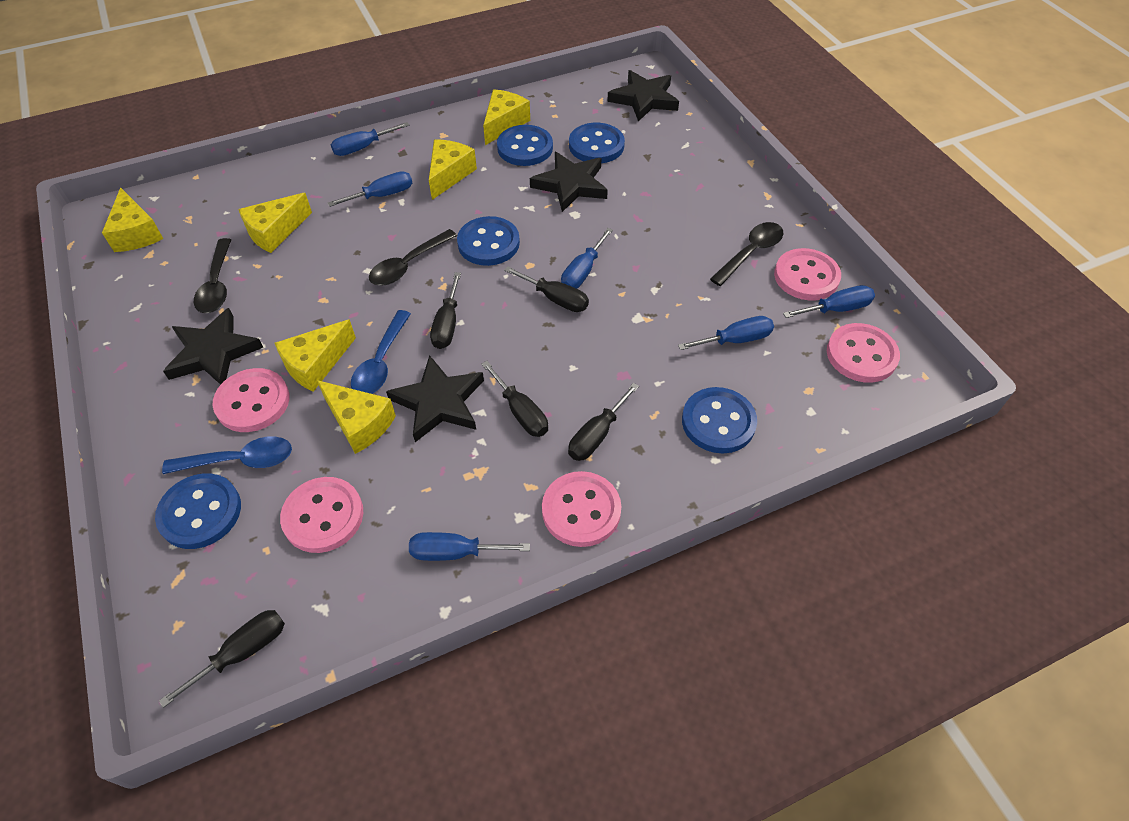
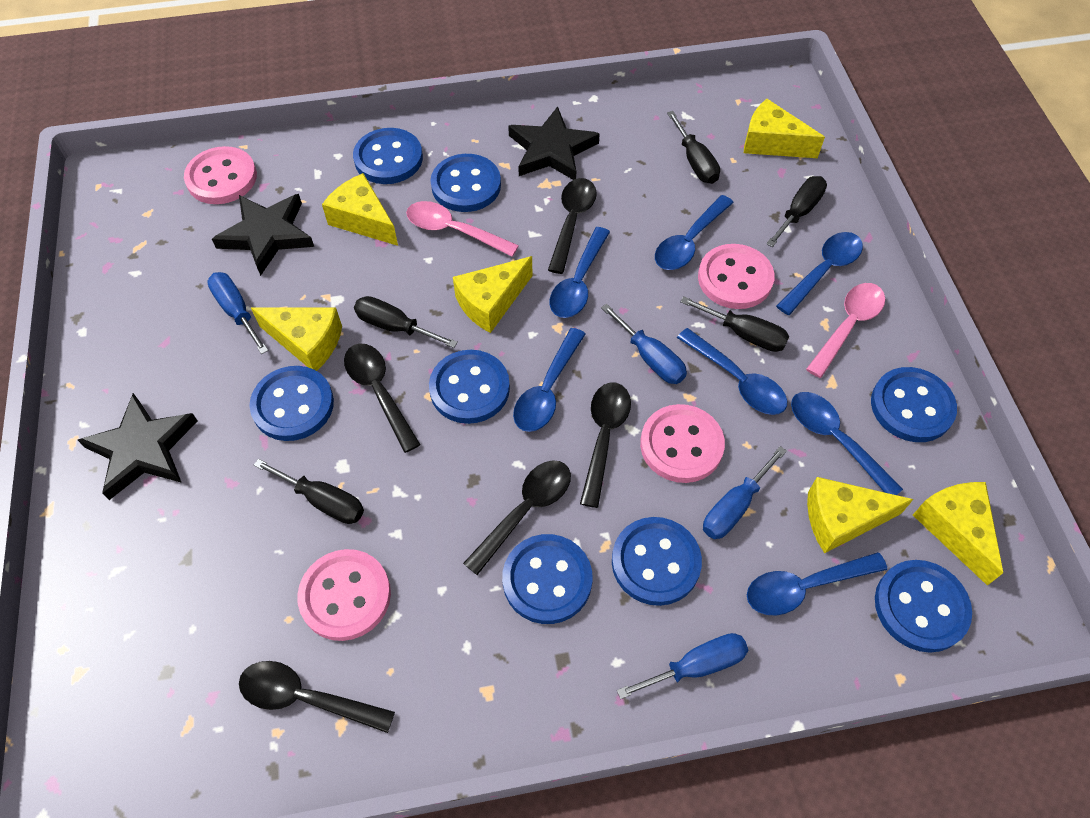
black spoon: 3 -> 5
black star: 4 -> 3
blue button: 5 -> 8
blue screwdriver: 6 -> 4
blue spoon: 2 -> 7
pink button: 5 -> 4
pink spoon: 0 -> 2

